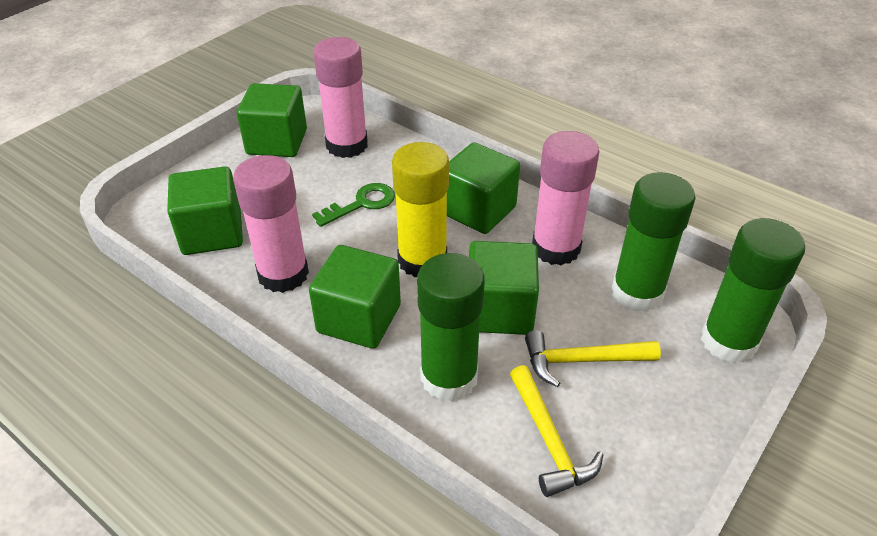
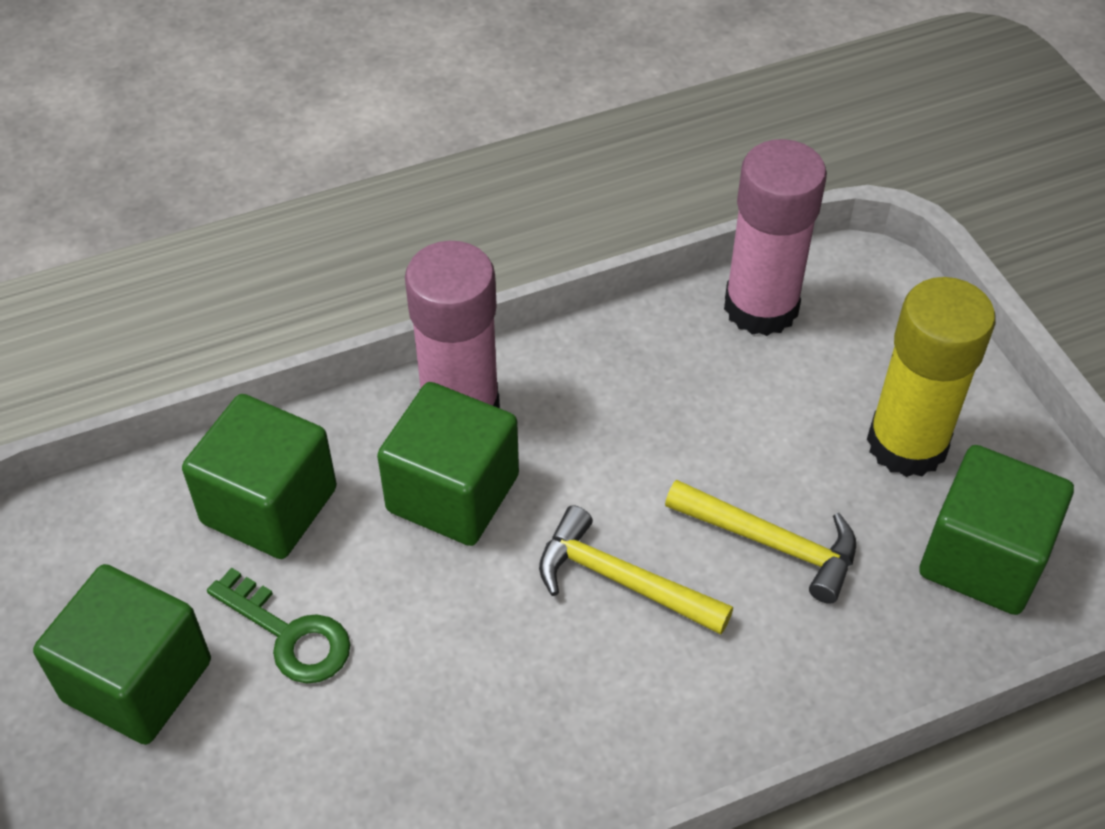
green cube: 5 -> 4
green glue stick: 3 -> 0
pink glue stick: 3 -> 2

